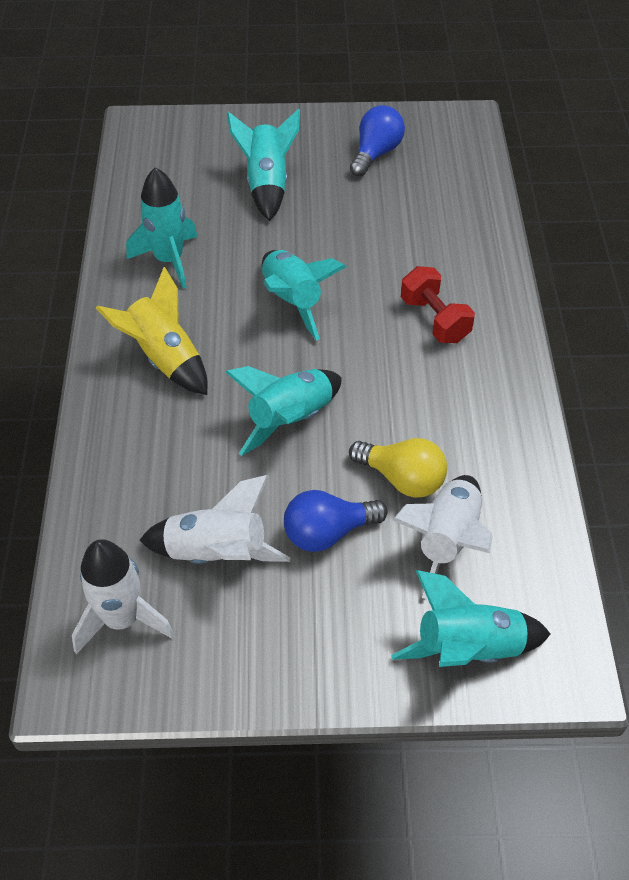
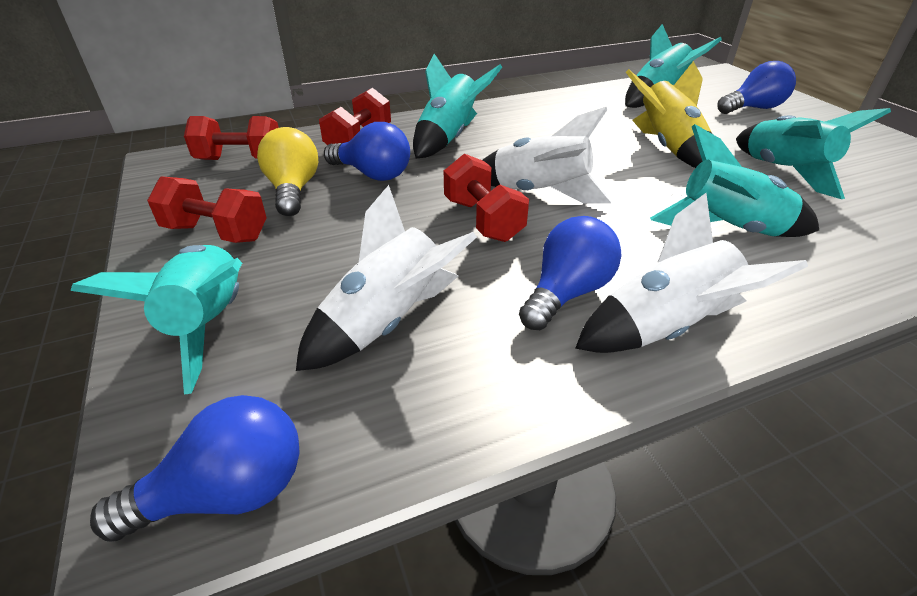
blue light bulb: 2 -> 4
red dumbbell: 1 -> 4

